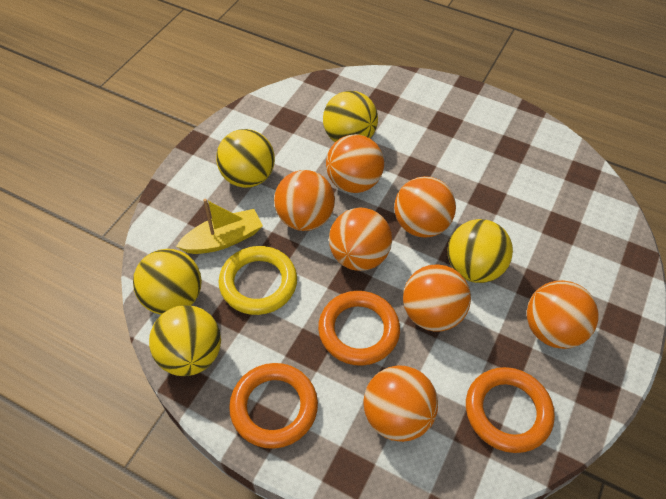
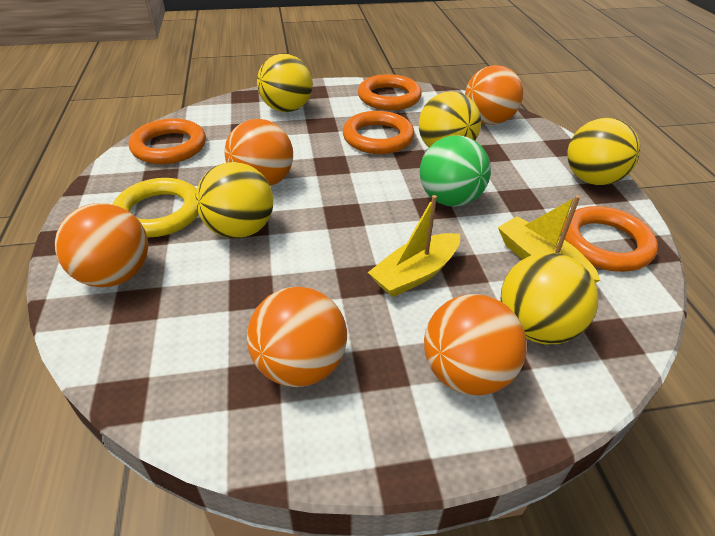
green ball: 0 -> 1
orange ball: 7 -> 5
orange ring: 3 -> 4
yellow boat: 1 -> 2

